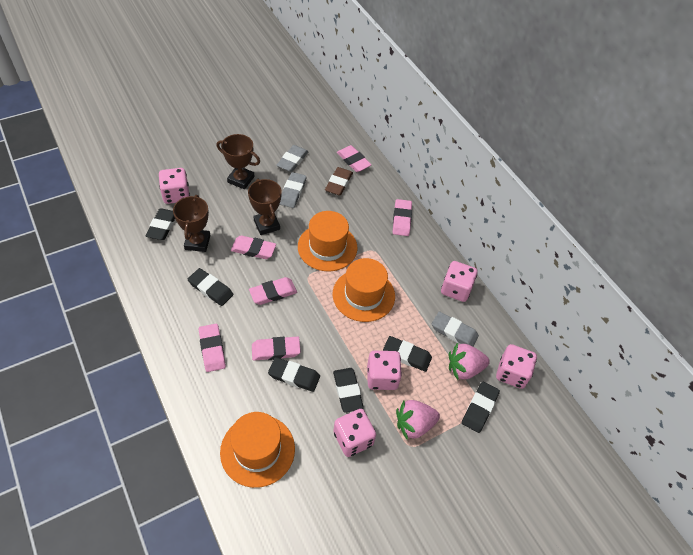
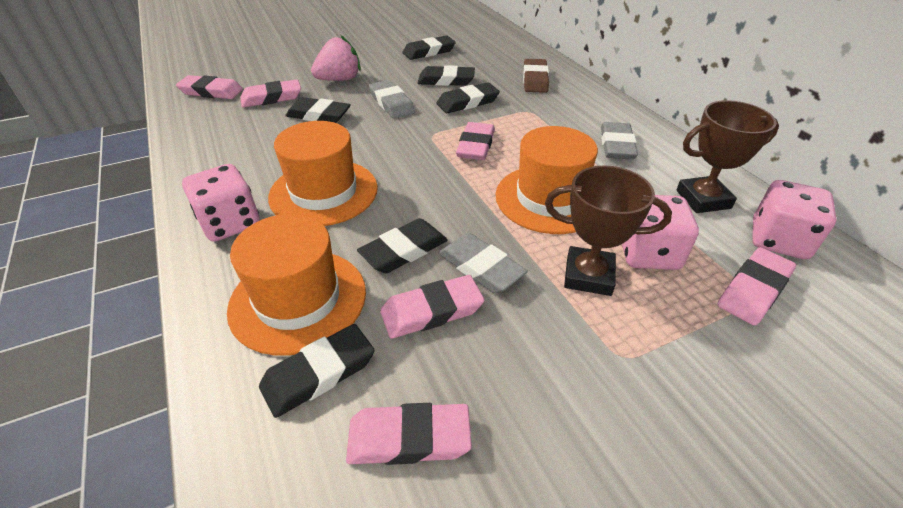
brown trophy: 3 -> 2
pink dice: 5 -> 3
pink strawberry: 2 -> 1

